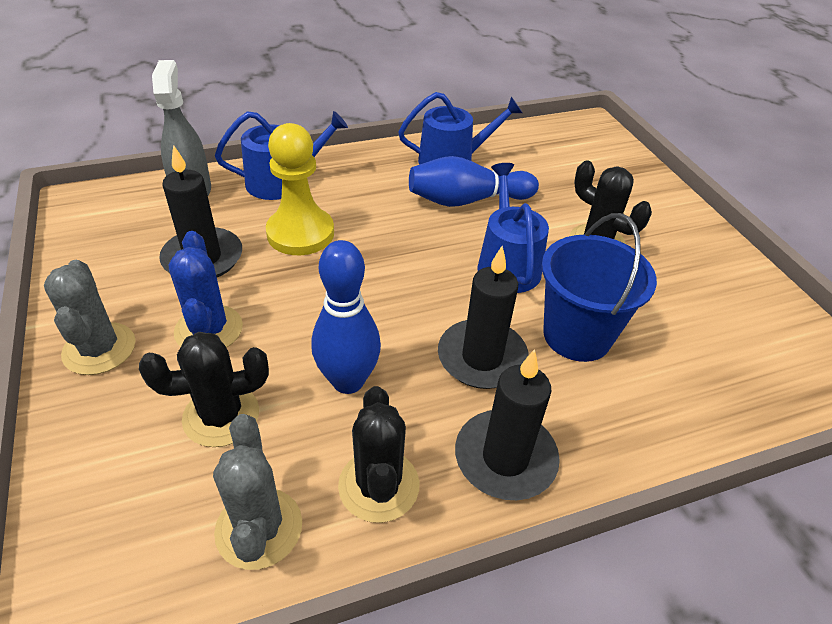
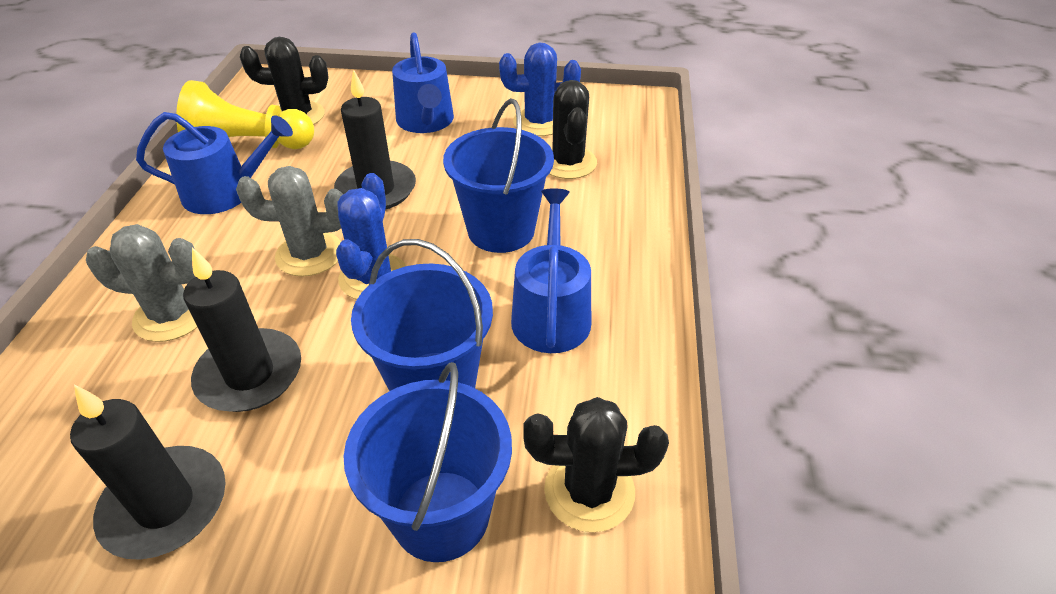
blue bowling pin: 2 -> 0
blue bucket: 1 -> 3
blue cactus: 1 -> 2
grey spray bottle: 1 -> 0

